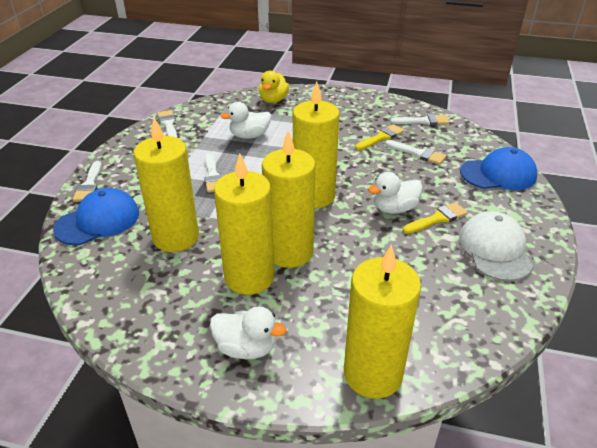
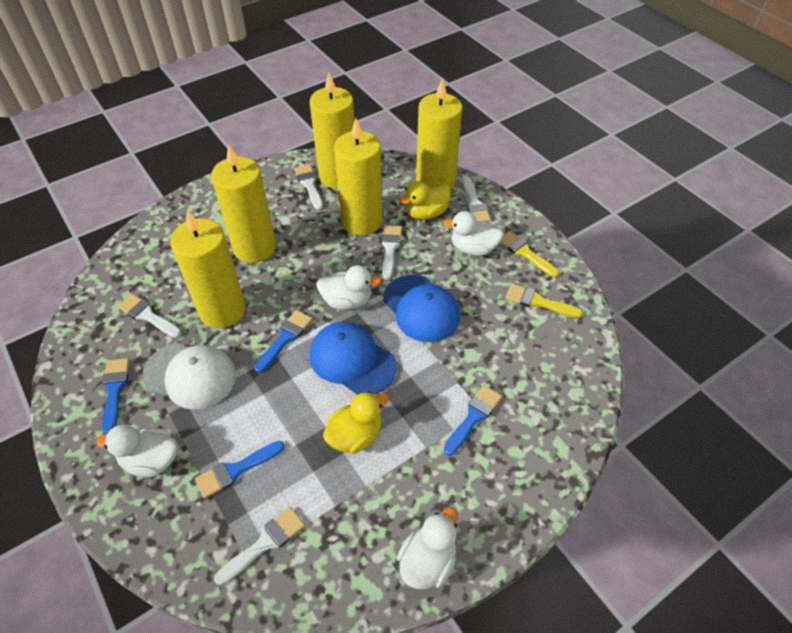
blue brush: 0 -> 4
white duck: 3 -> 4
yellow duck: 1 -> 2

